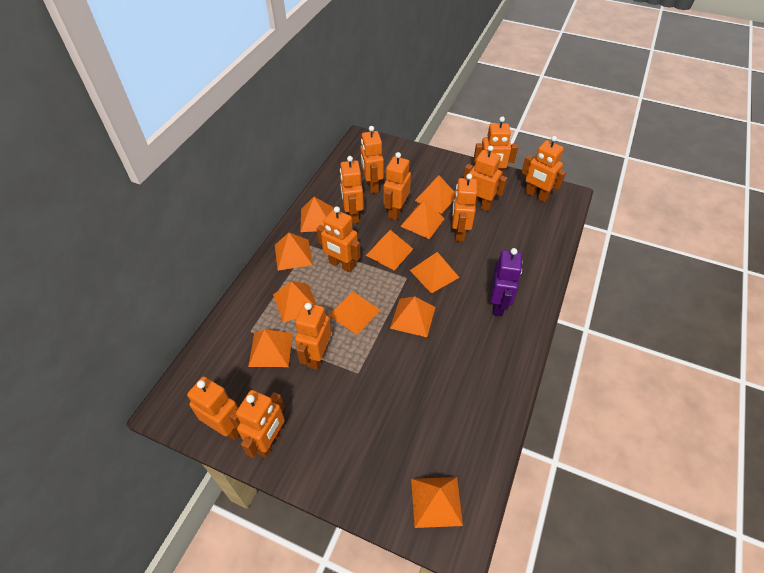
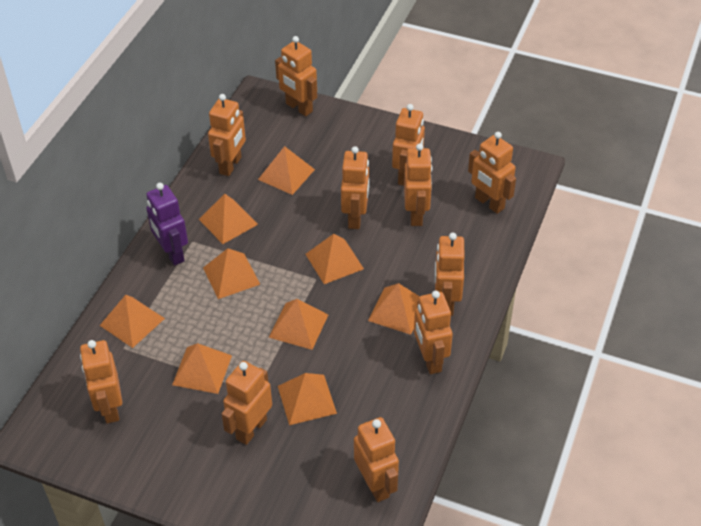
orange pyramid: 11 -> 9

